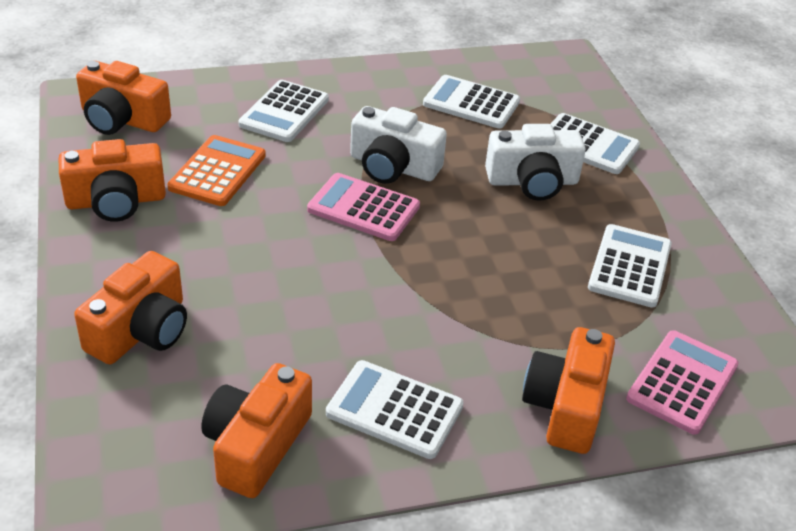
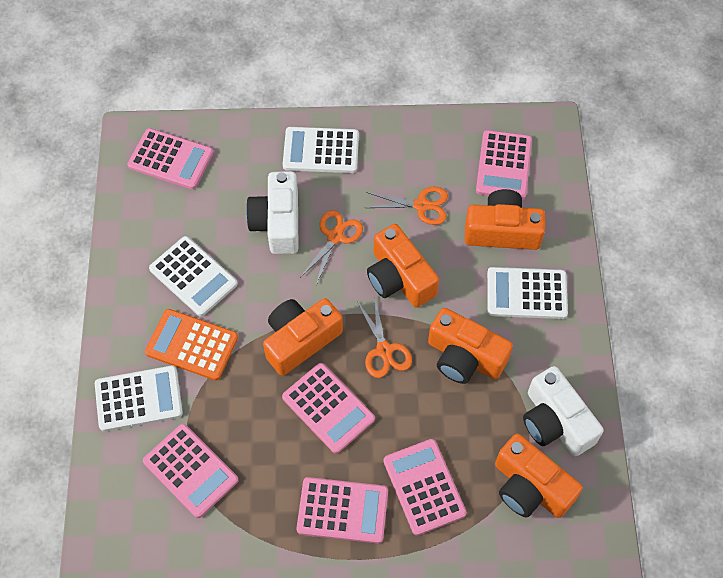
orange scissors: 0 -> 3
pink calculator: 2 -> 6
white calculator: 5 -> 4

